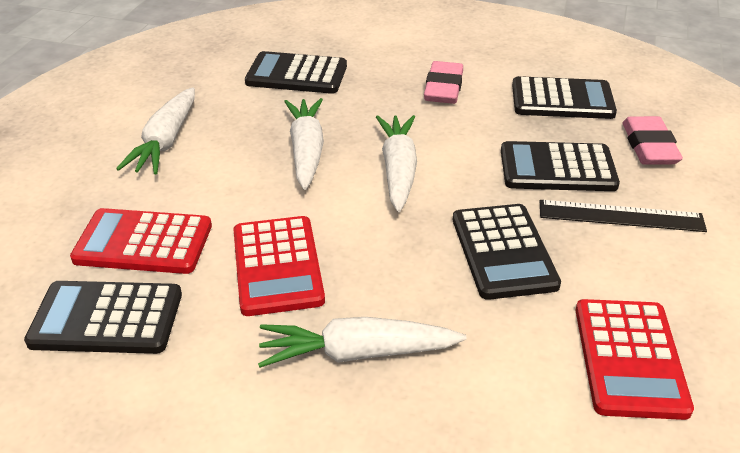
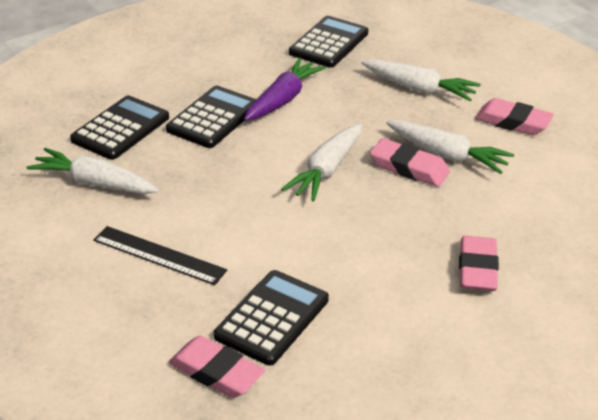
black calculator: 5 -> 4
pink eraser: 2 -> 4
purple carrot: 0 -> 1
red calculator: 3 -> 0

